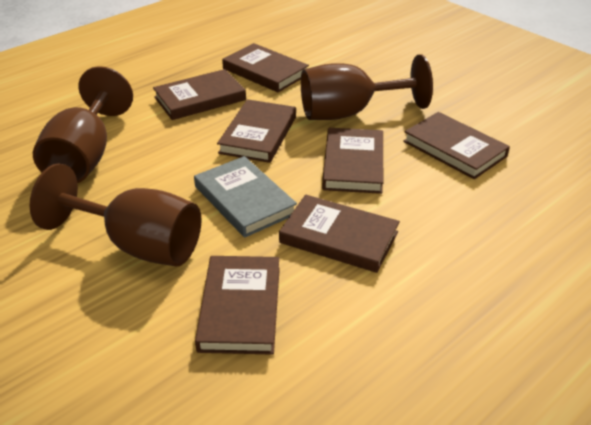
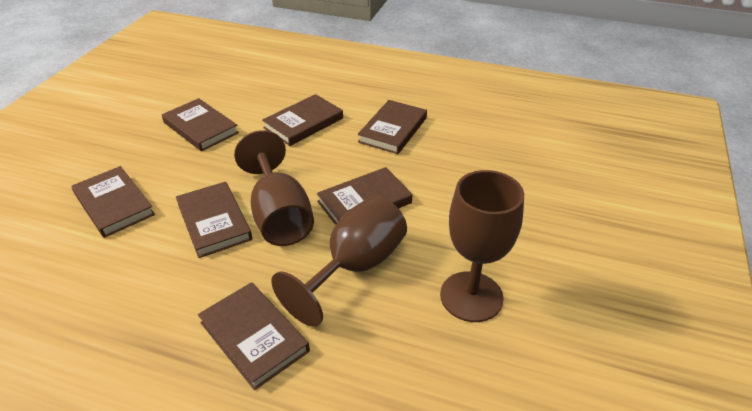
grey book: 1 -> 0

